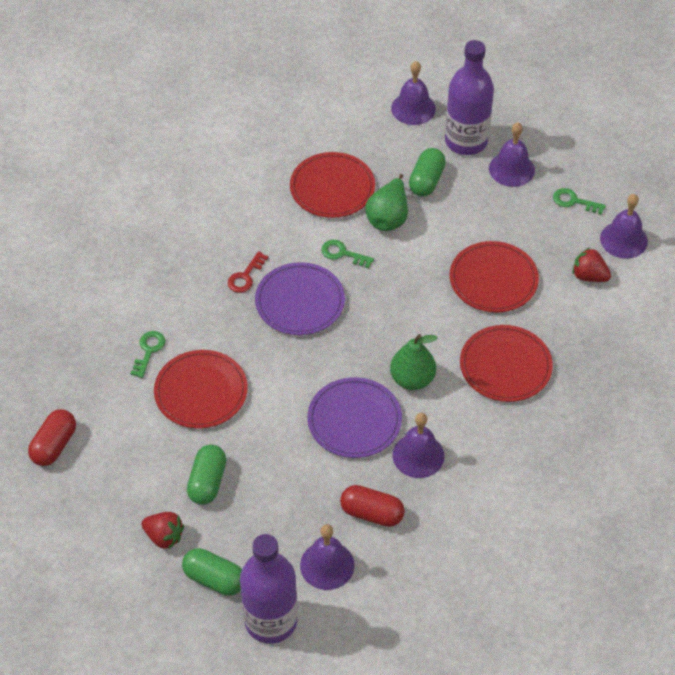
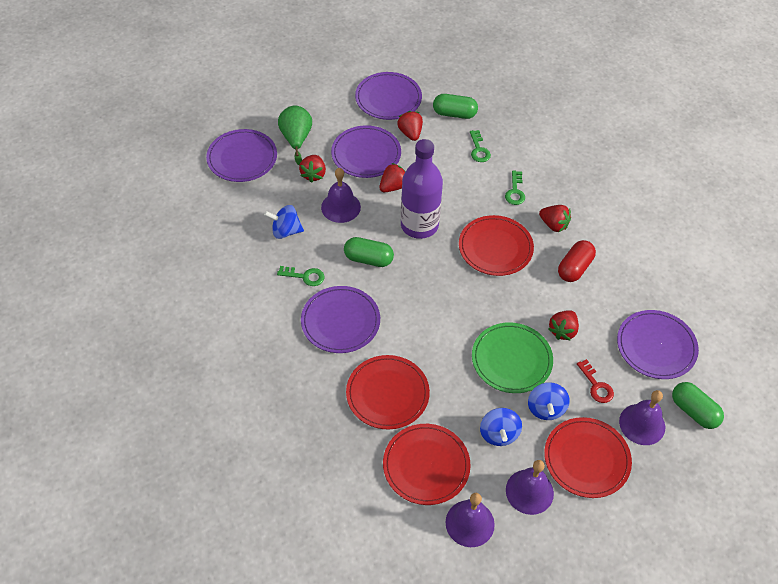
blue spinning top: 0 -> 3
green pear: 2 -> 1
green plate: 0 -> 1
purple bell: 5 -> 4
purple bottle: 2 -> 1
purple plate: 2 -> 5
red capsule: 2 -> 1
red strawberry: 2 -> 5

